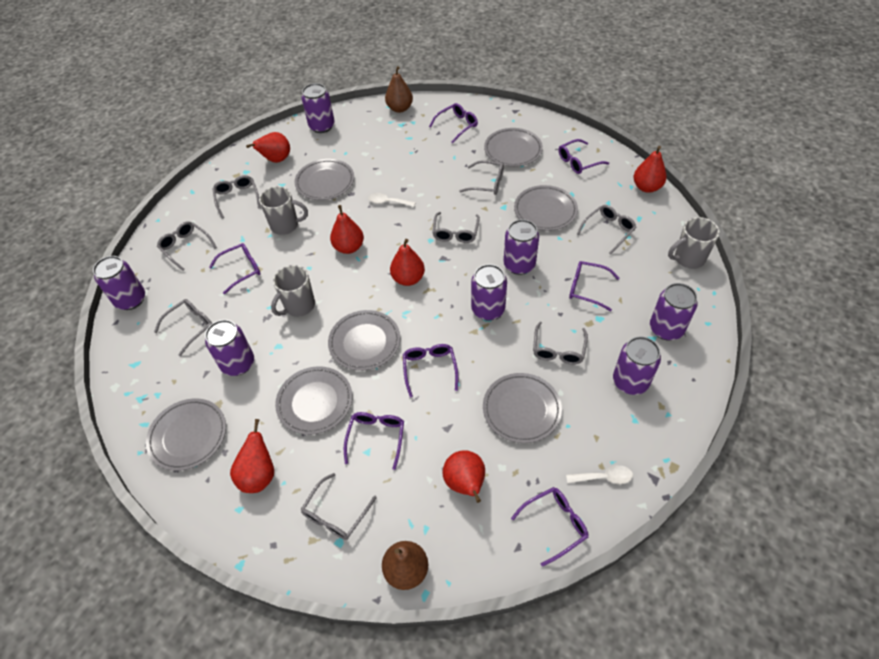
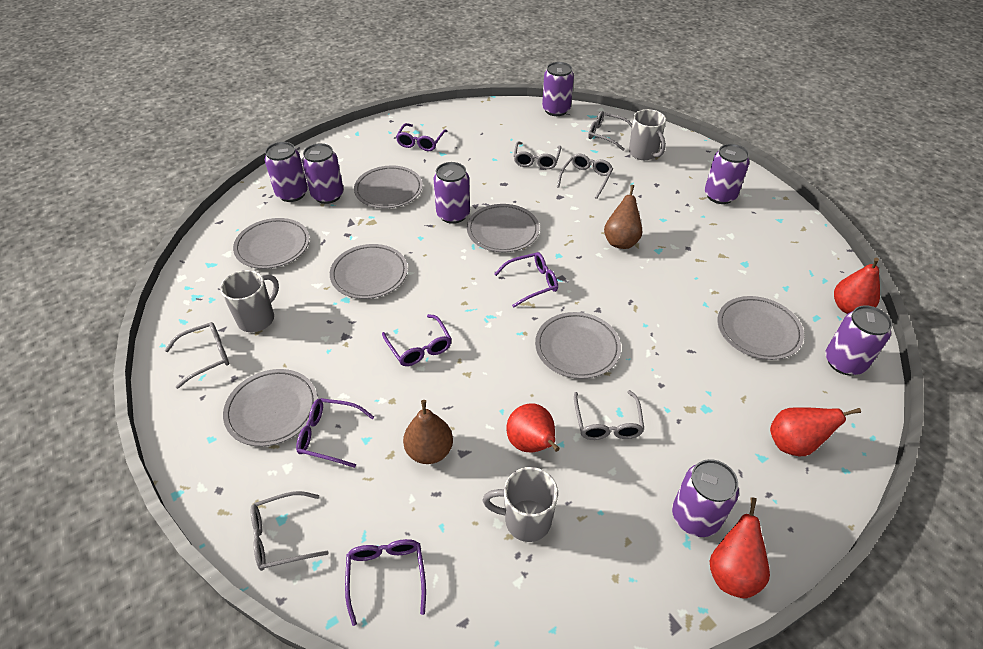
grey glasses: 8 -> 6
purple glasses: 7 -> 5
red pear: 6 -> 4
white spoon: 2 -> 0

